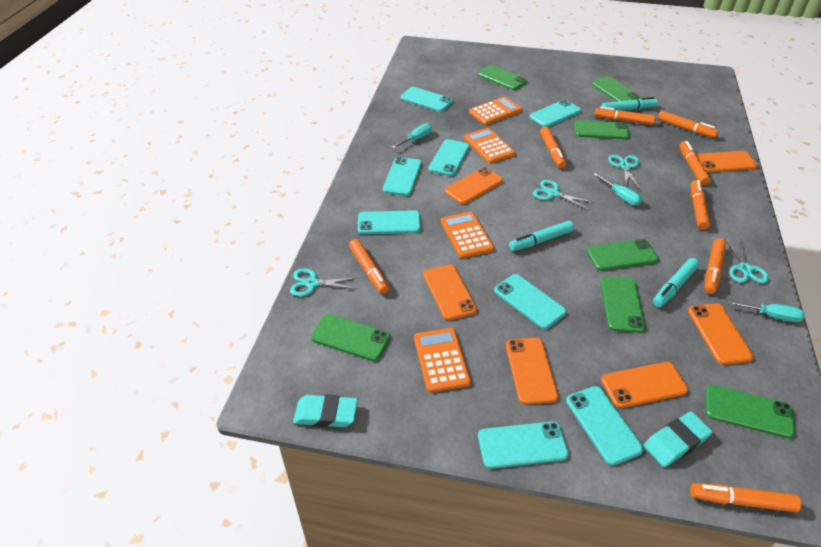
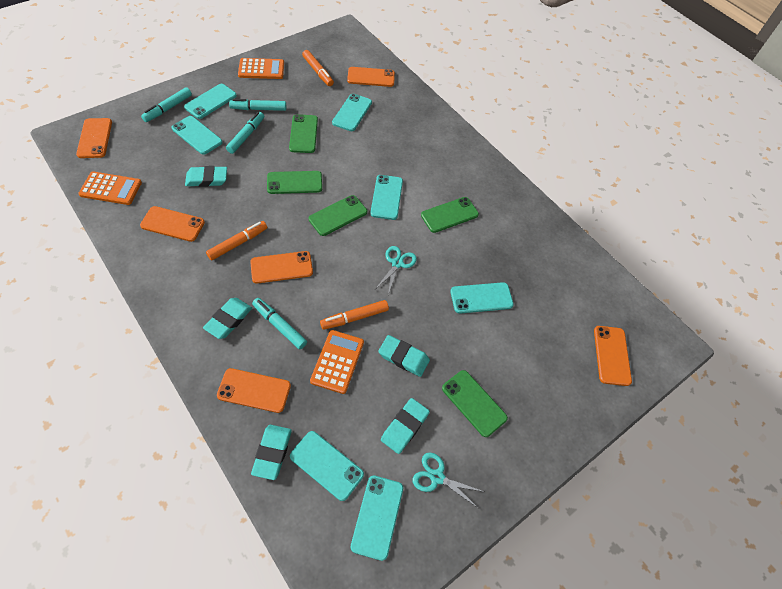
green phone: 7 -> 5
orange calculator: 4 -> 3
orange marker: 8 -> 3
turquoise eraser: 2 -> 5
turquoise marker: 3 -> 4
turquoise phone: 8 -> 7
turquoise scissors: 4 -> 2
turquoise screwdriver: 3 -> 0

